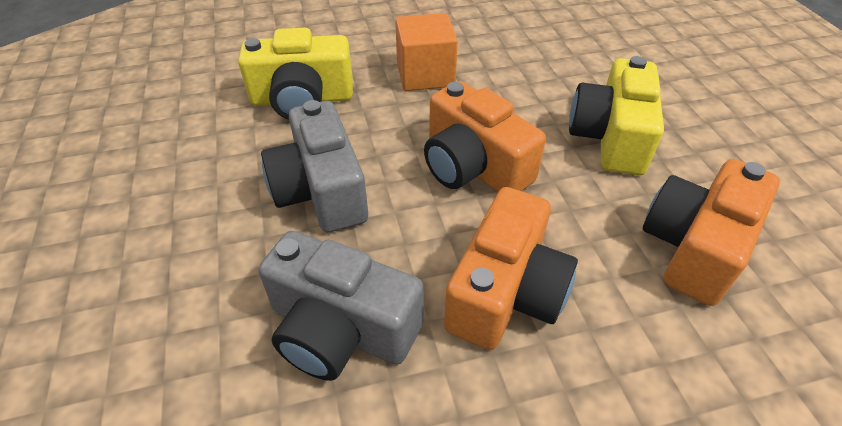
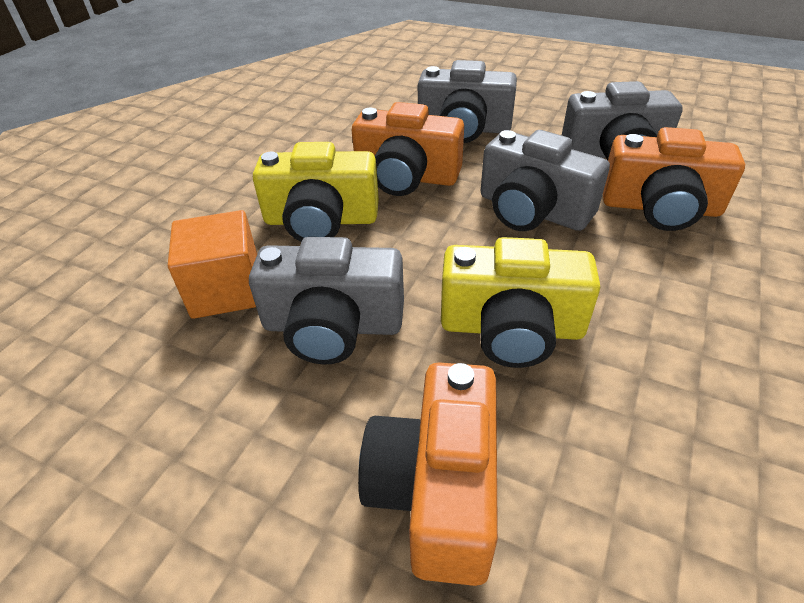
grey camera: 2 -> 4

